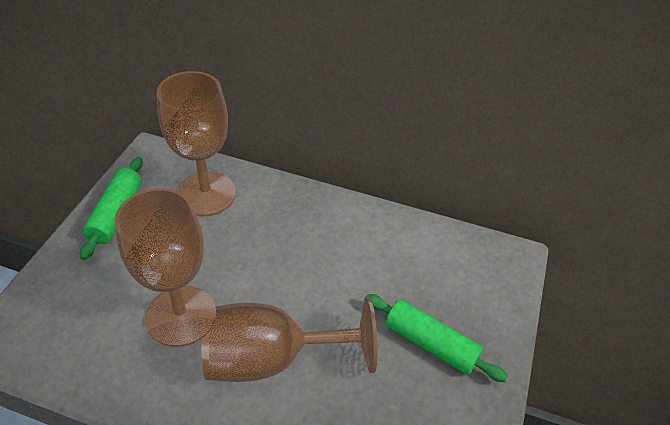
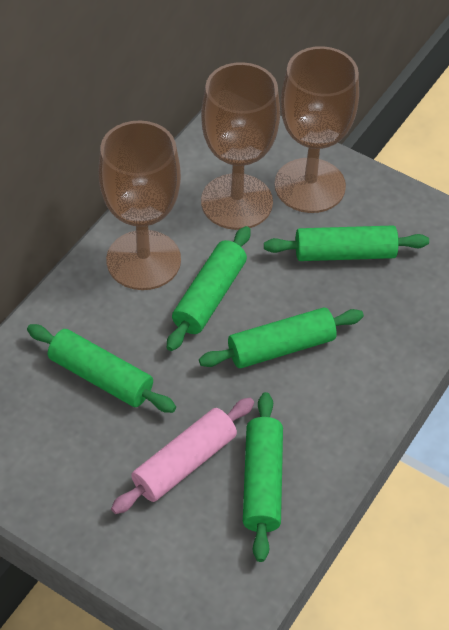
green rolling pin: 2 -> 5
pink rolling pin: 0 -> 1

